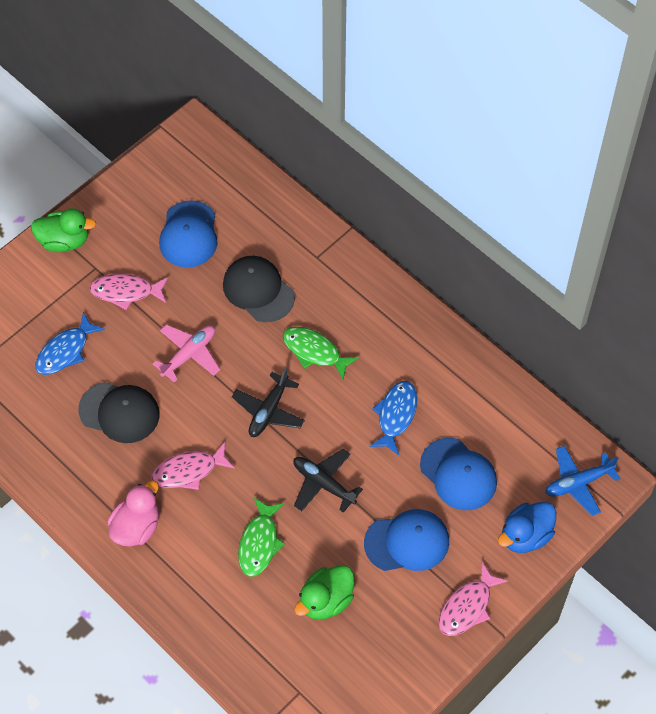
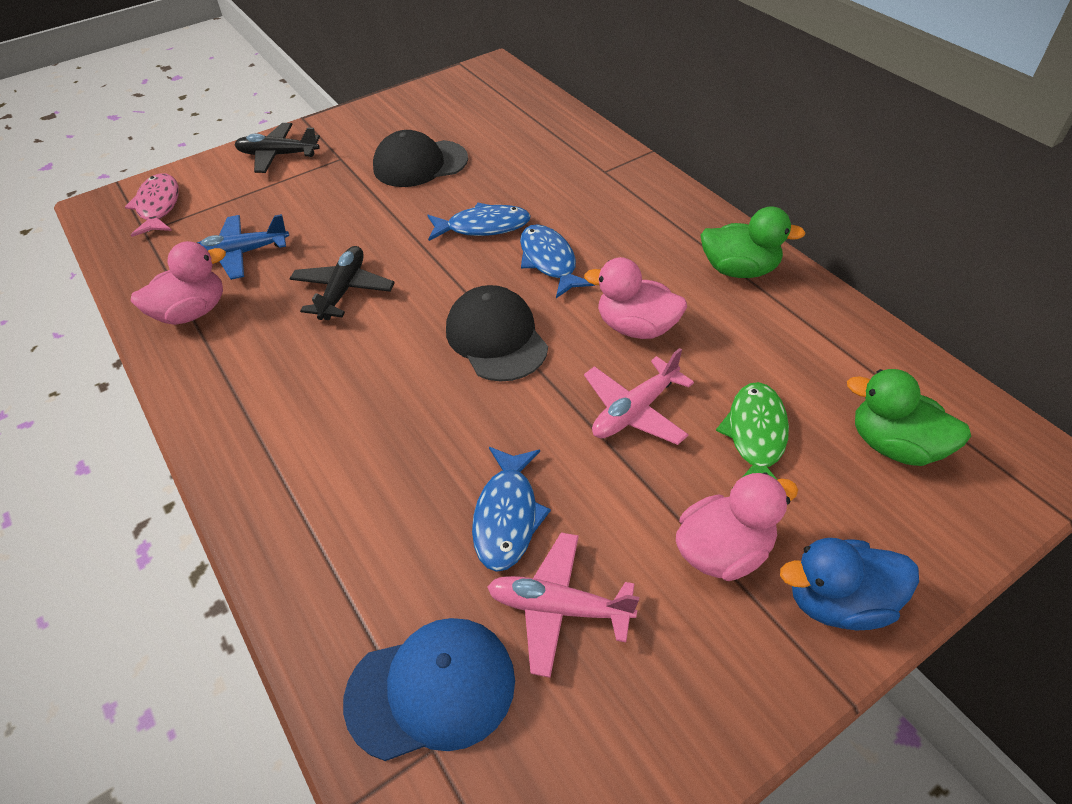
blue cap: 3 -> 1
blue fish: 2 -> 3
green fish: 2 -> 1
pink duck: 1 -> 3
pink fish: 3 -> 1
pink plane: 1 -> 2

